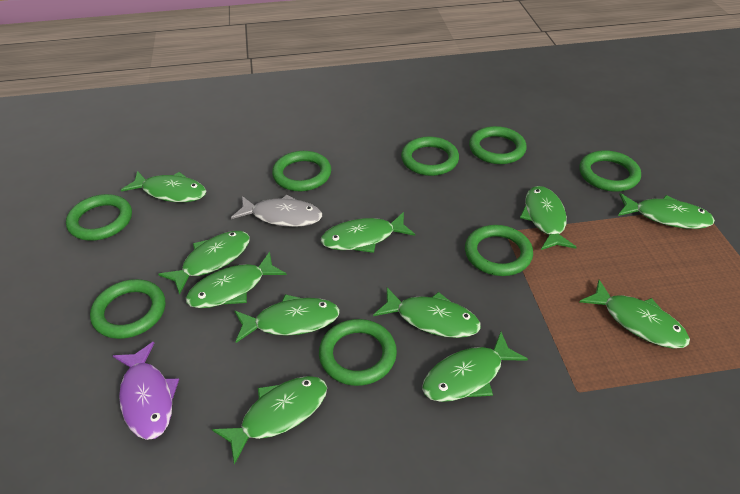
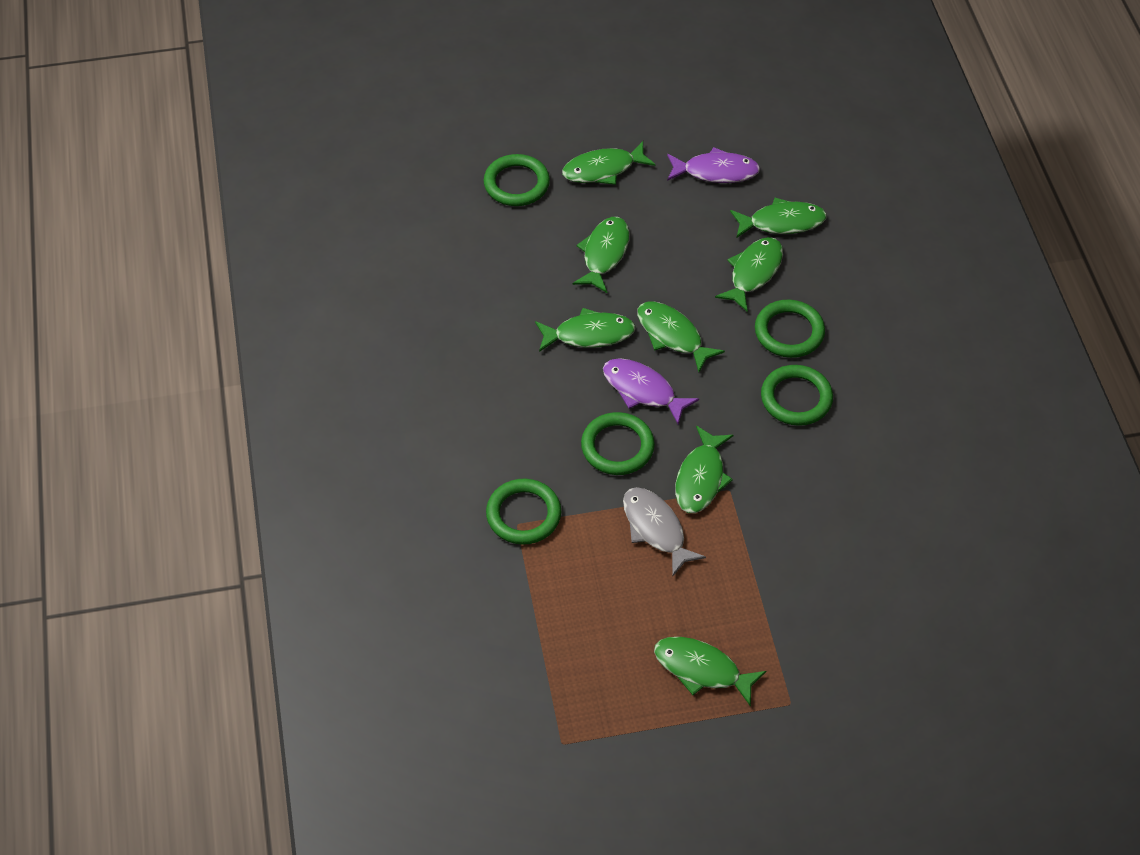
green fish: 11 -> 8
green ring: 8 -> 5
purple fish: 1 -> 2

